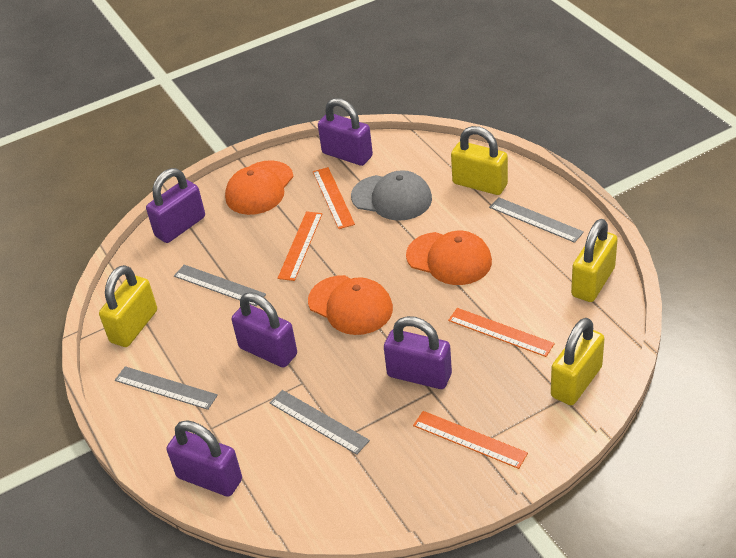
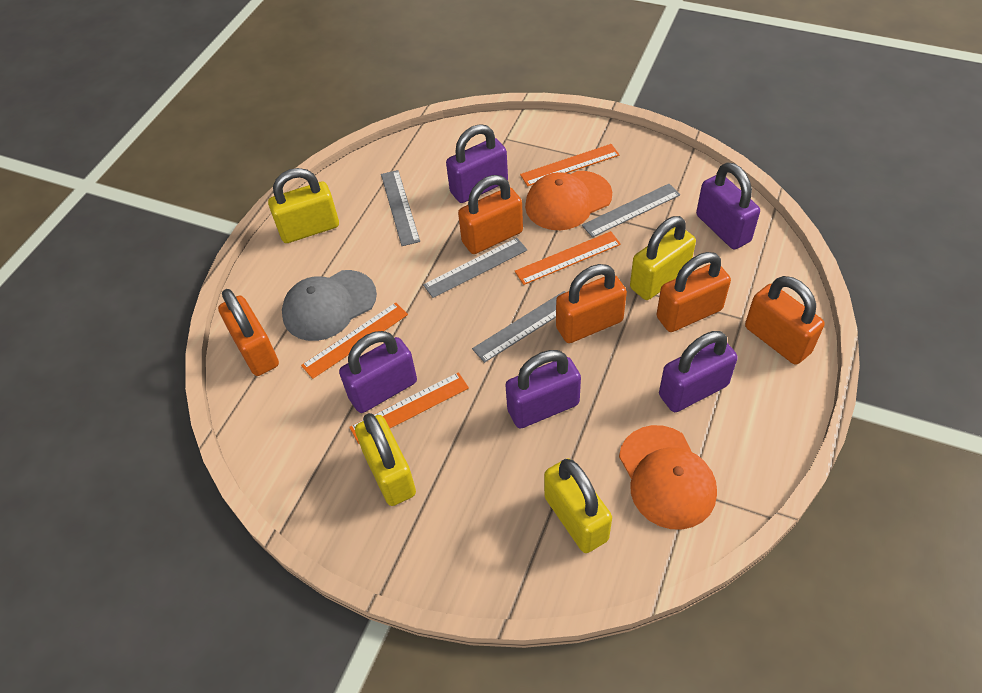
orange cap: 3 -> 2
orange padlock: 0 -> 5

